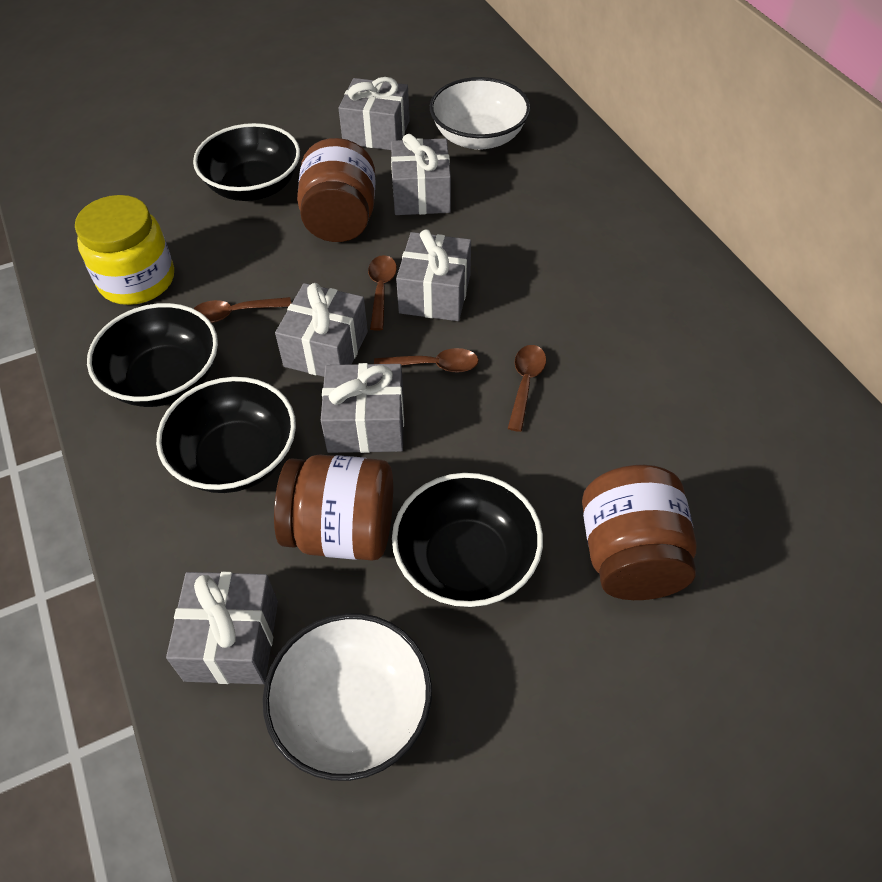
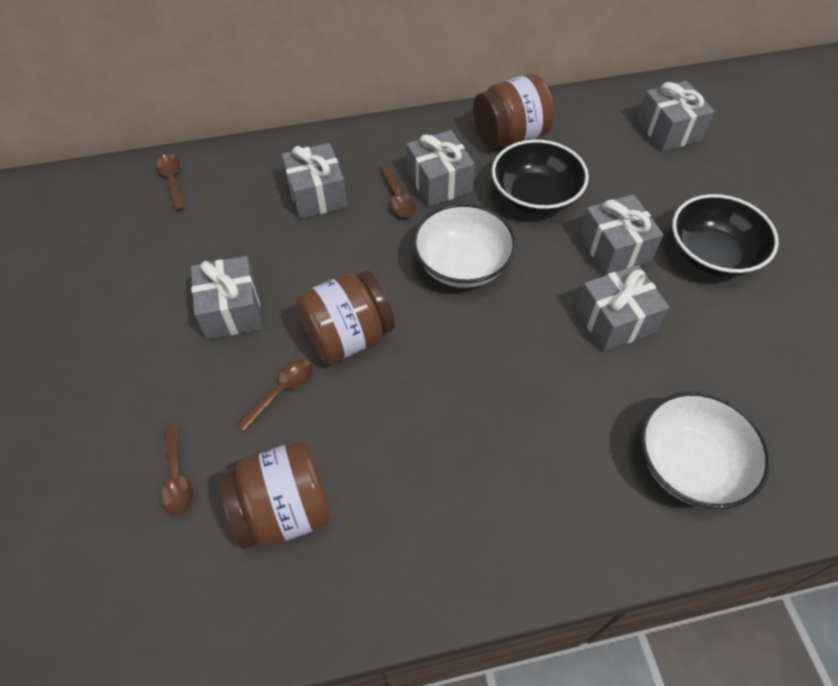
black bowl: 4 -> 2
yellow jar: 1 -> 0

